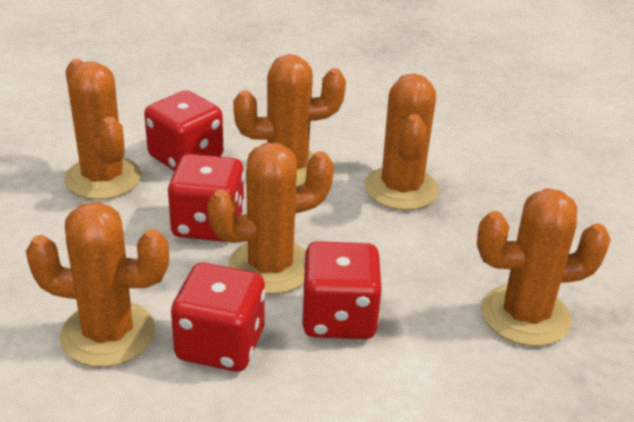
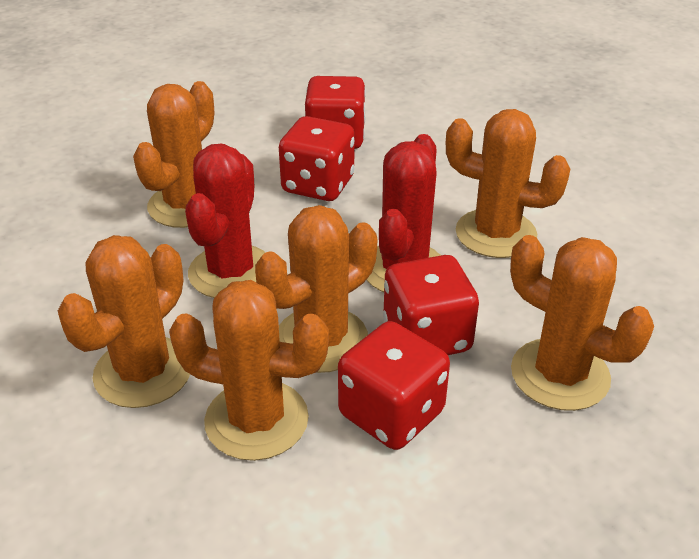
red cactus: 0 -> 2

